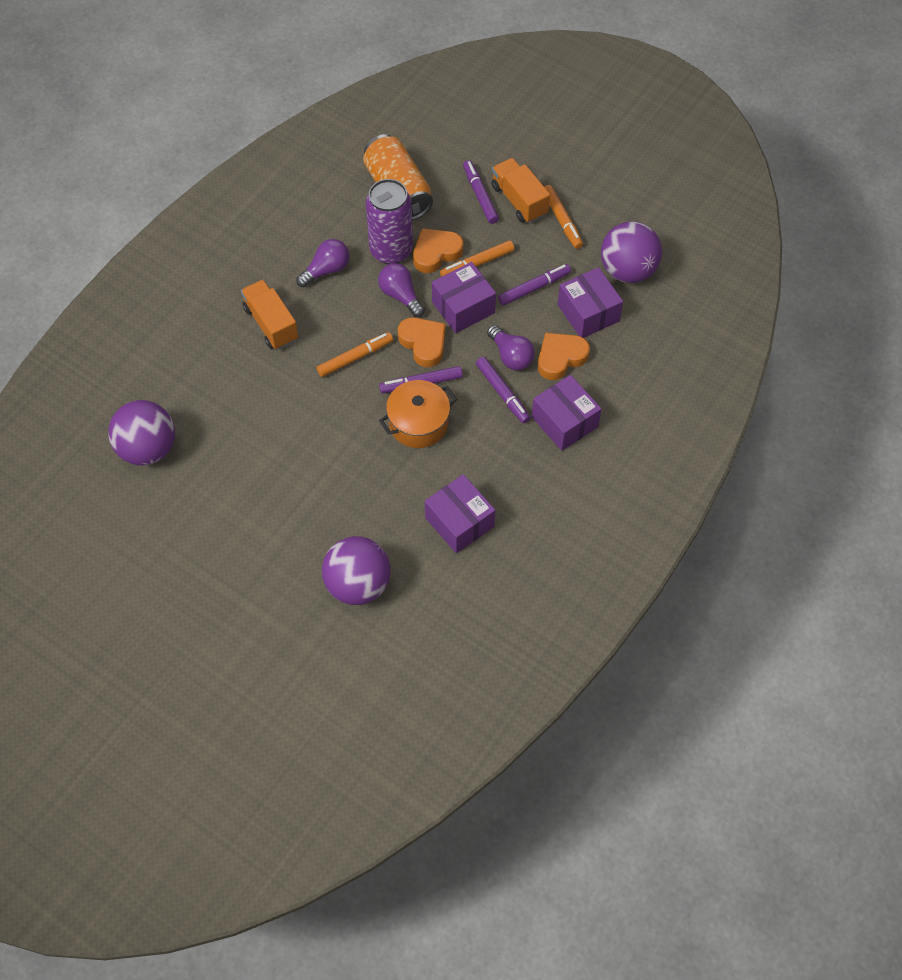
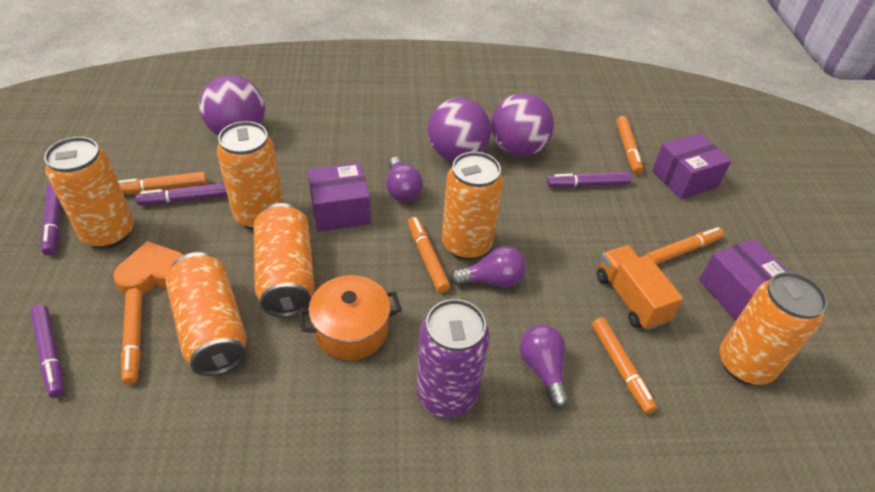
orange can: 1 -> 6
orange heart: 3 -> 1
orange marker: 3 -> 6
orange truck: 2 -> 1
purple box: 4 -> 3

